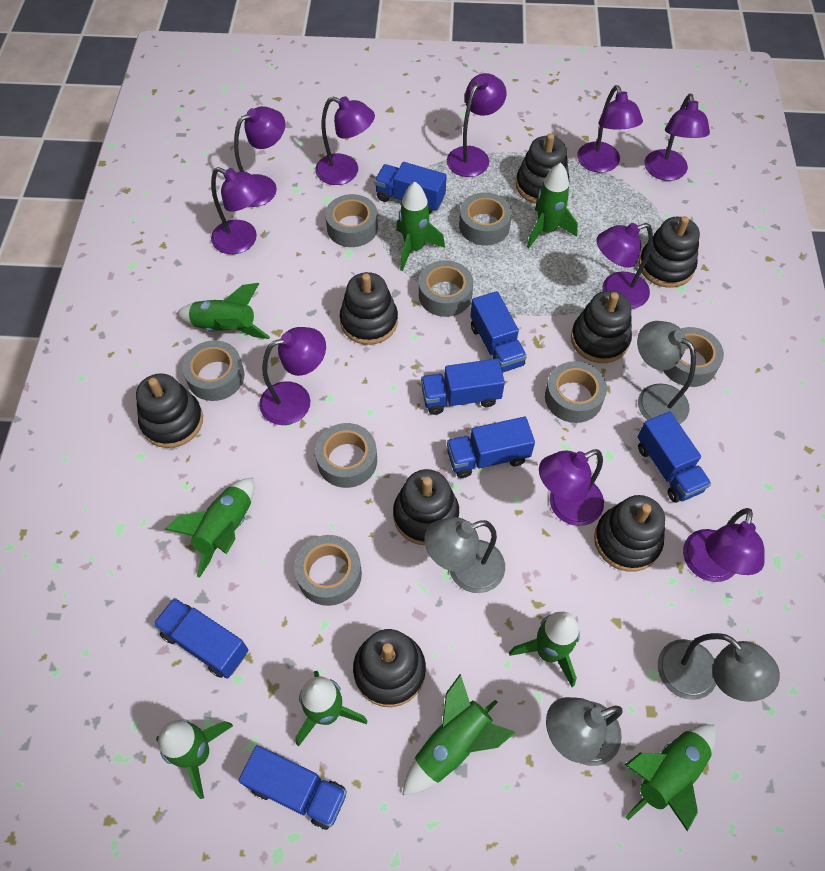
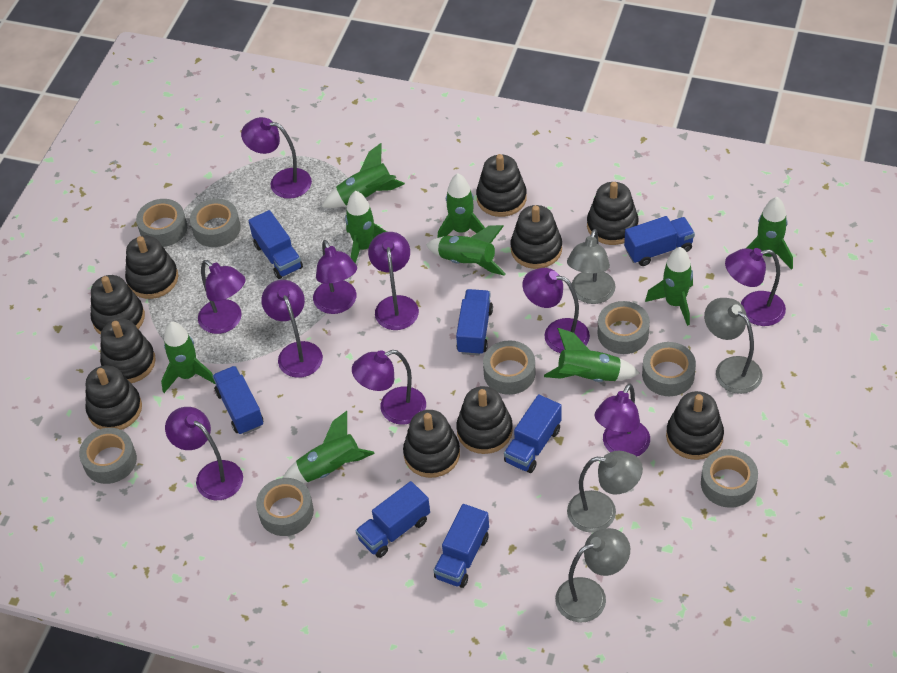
black stacking toy: 8 -> 10

